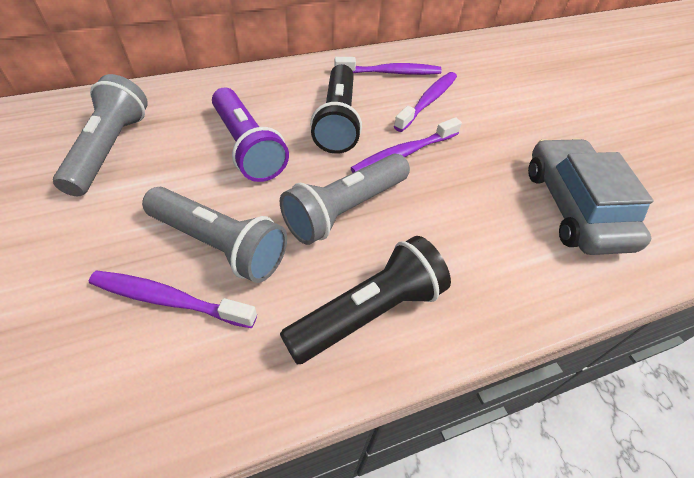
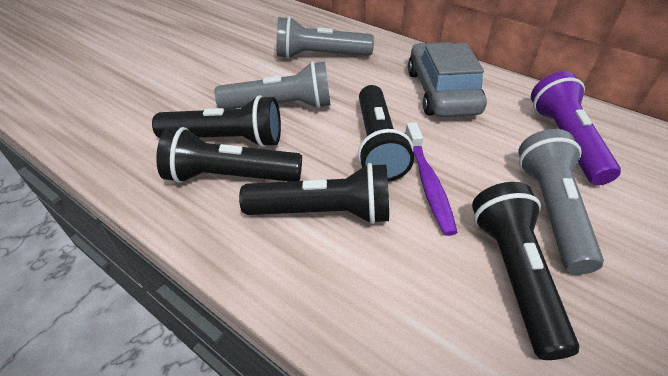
black flashlight: 2 -> 5
purple toothbrush: 4 -> 1

